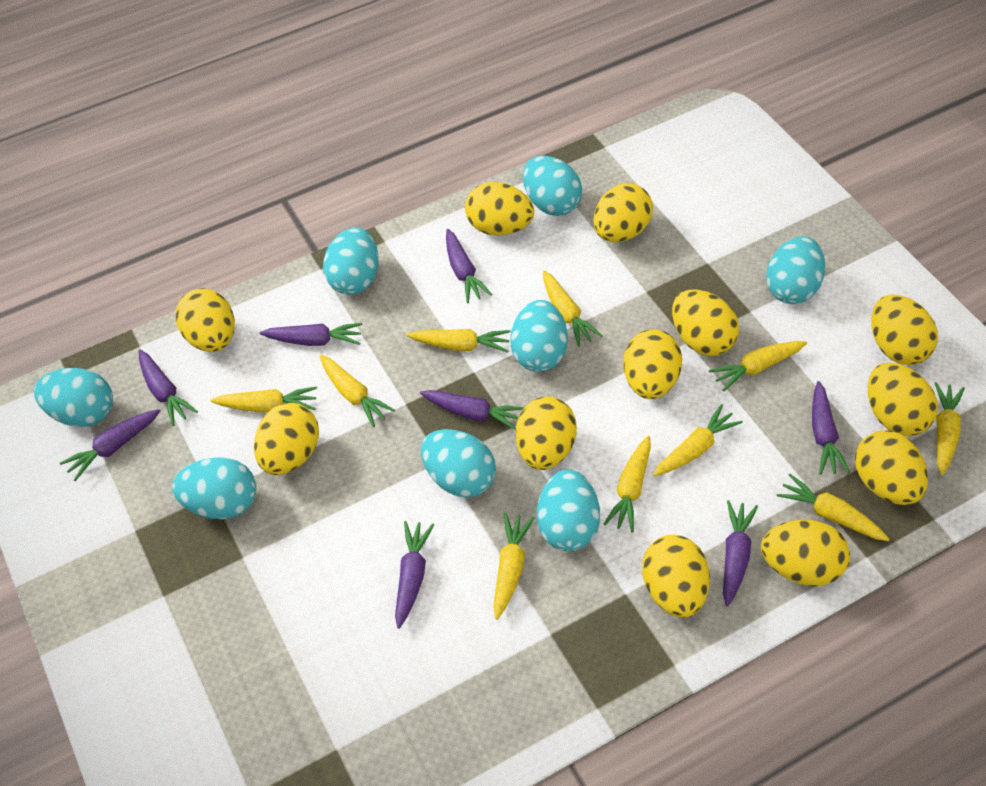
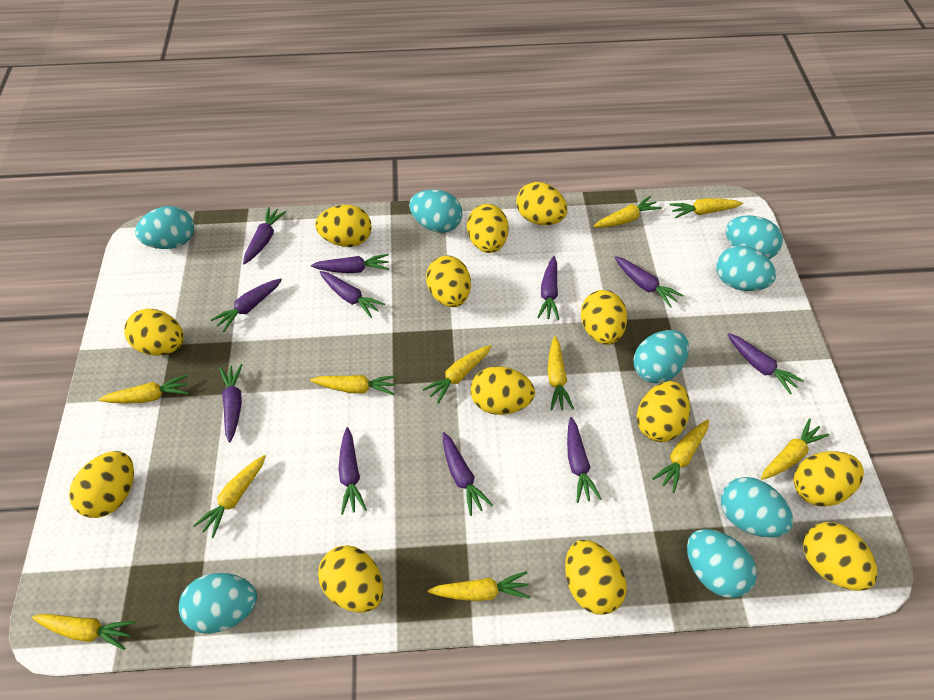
purple carrot: 8 -> 11
yellow carrot: 10 -> 11
yellow egg: 12 -> 13

